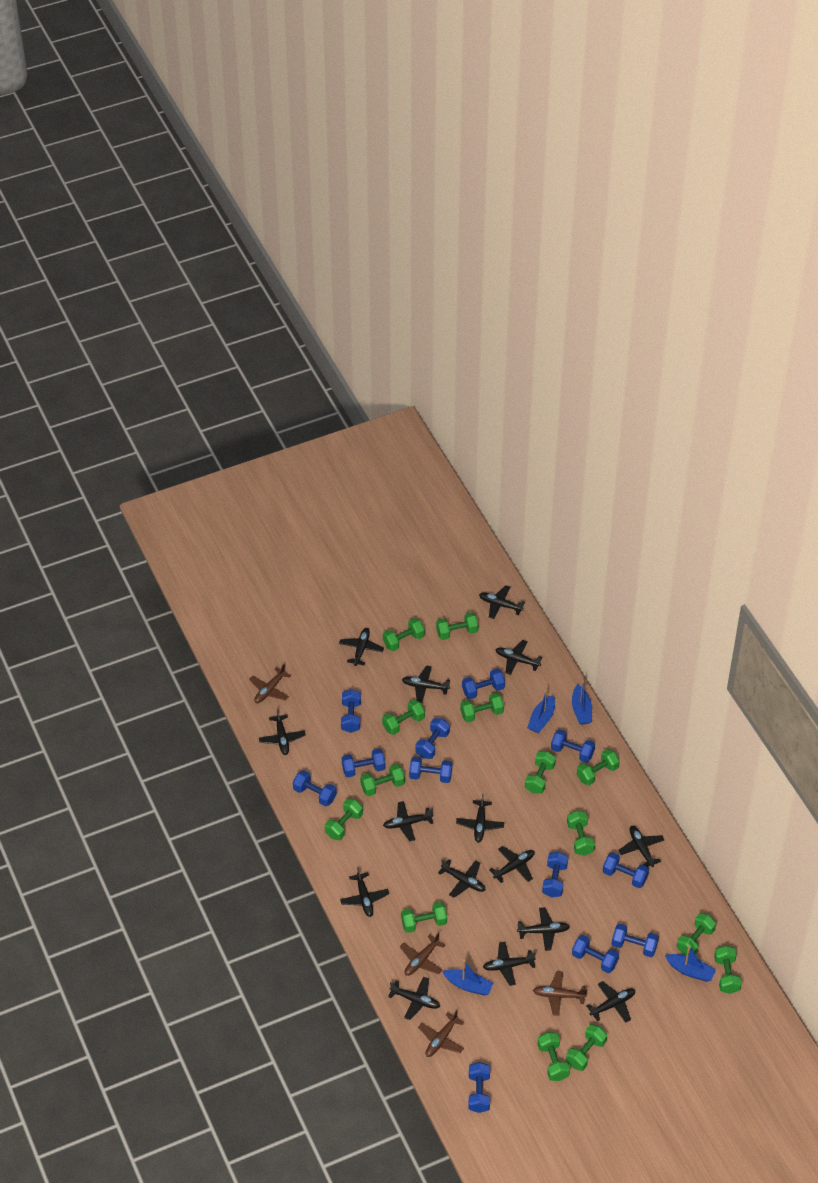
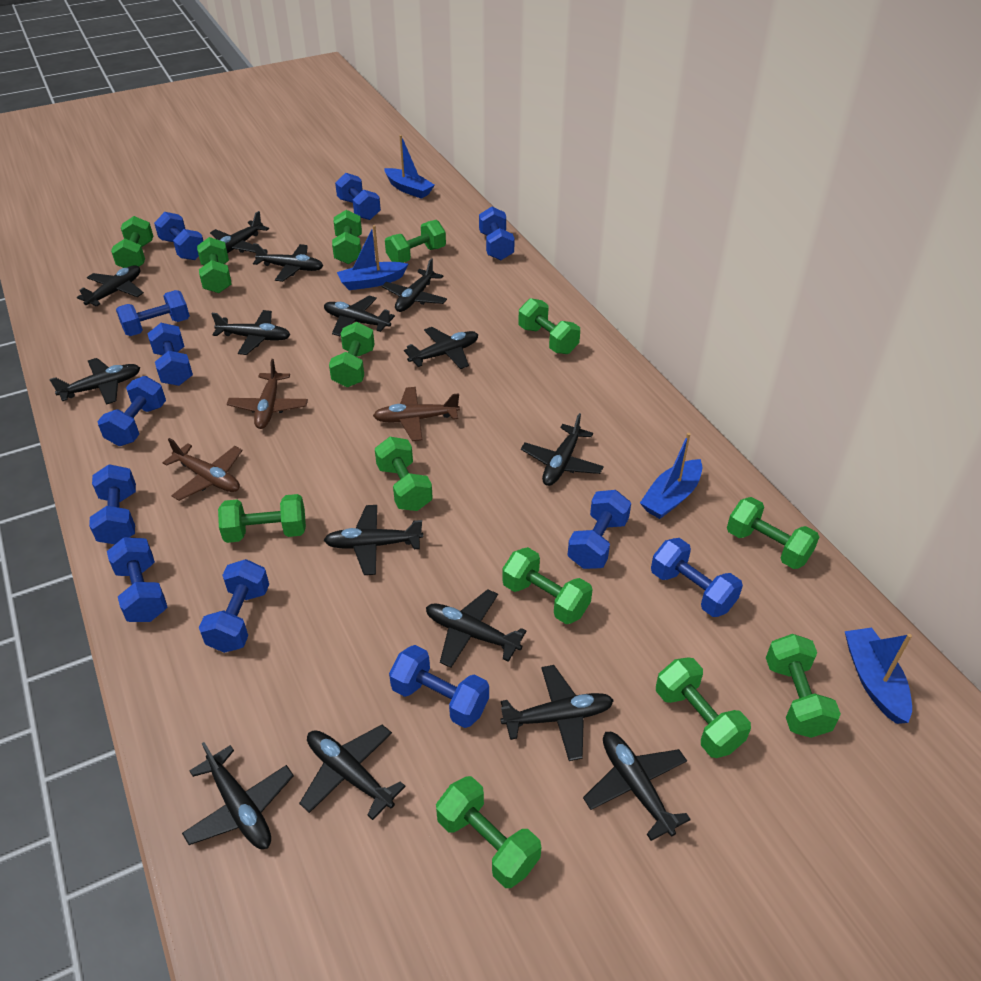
brown plane: 4 -> 3
green dumbbell: 14 -> 13

